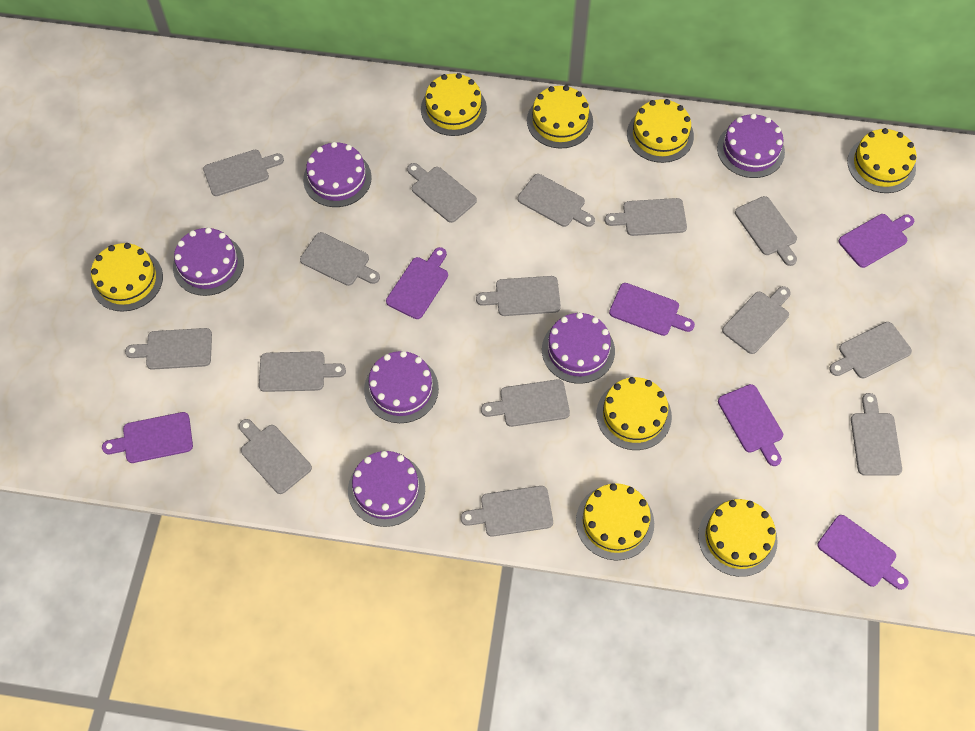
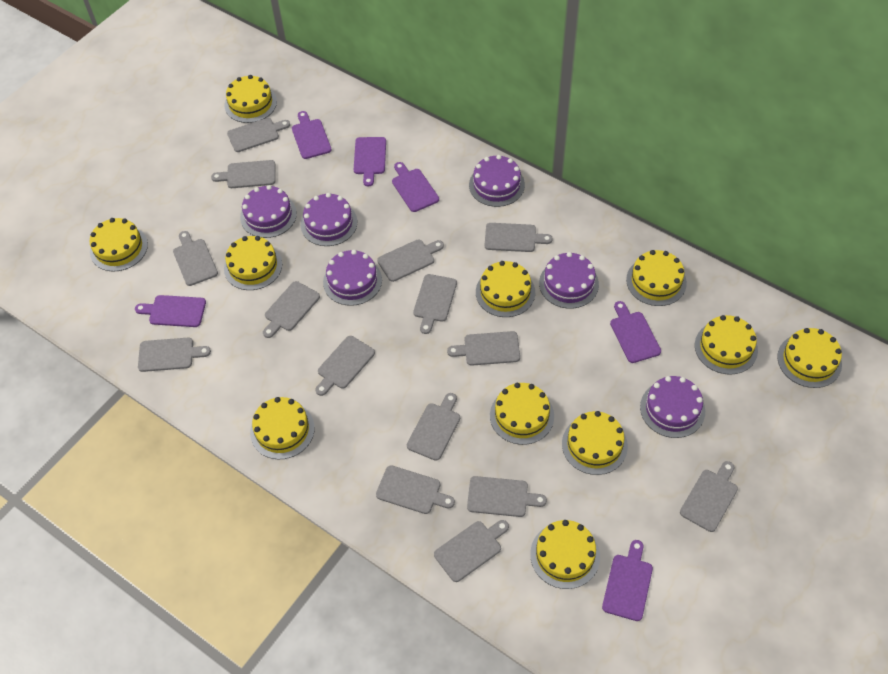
yellow cake: 8 -> 11

